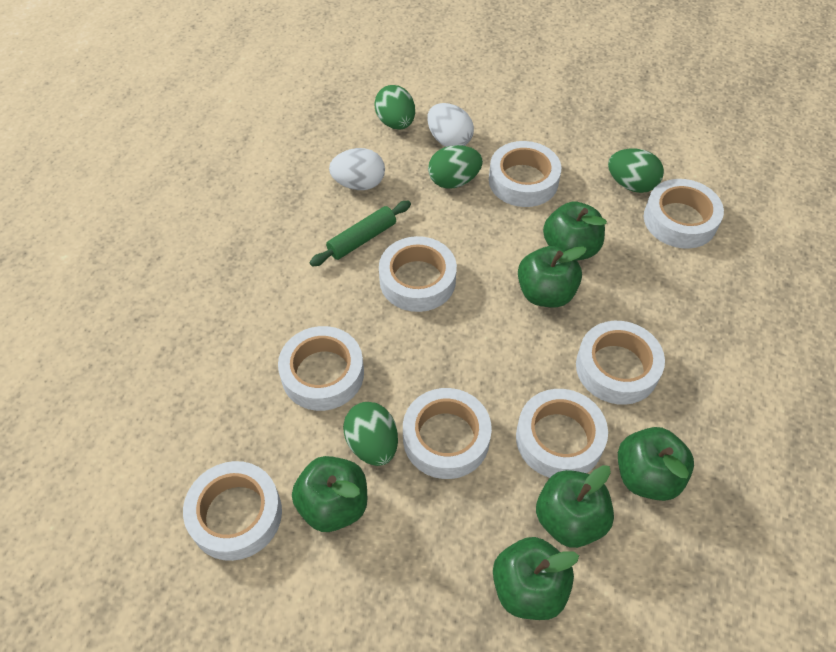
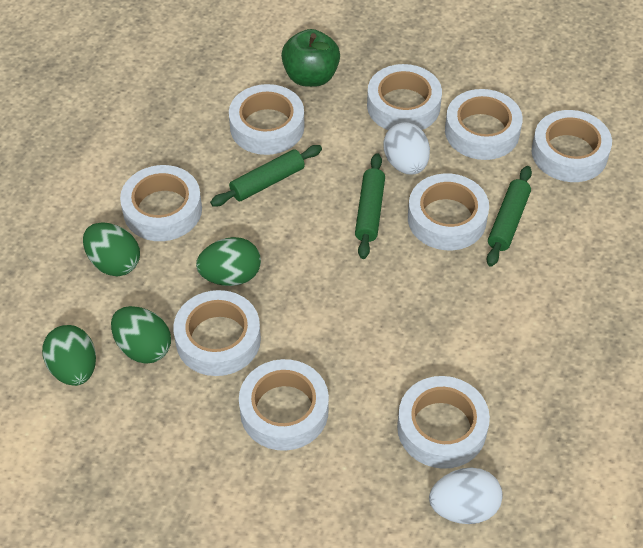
green apple: 6 -> 1
green rolling pin: 1 -> 3
white tape: 8 -> 9

